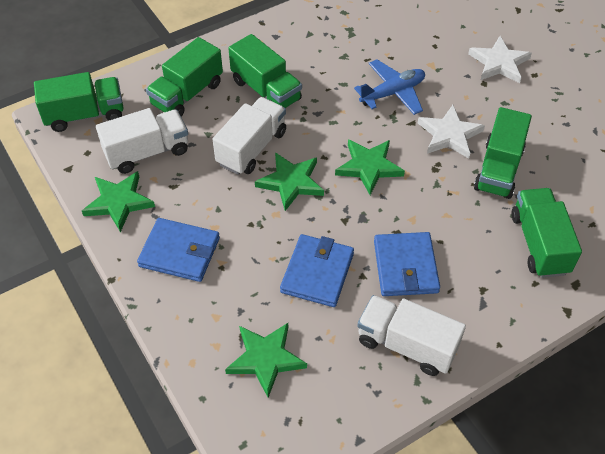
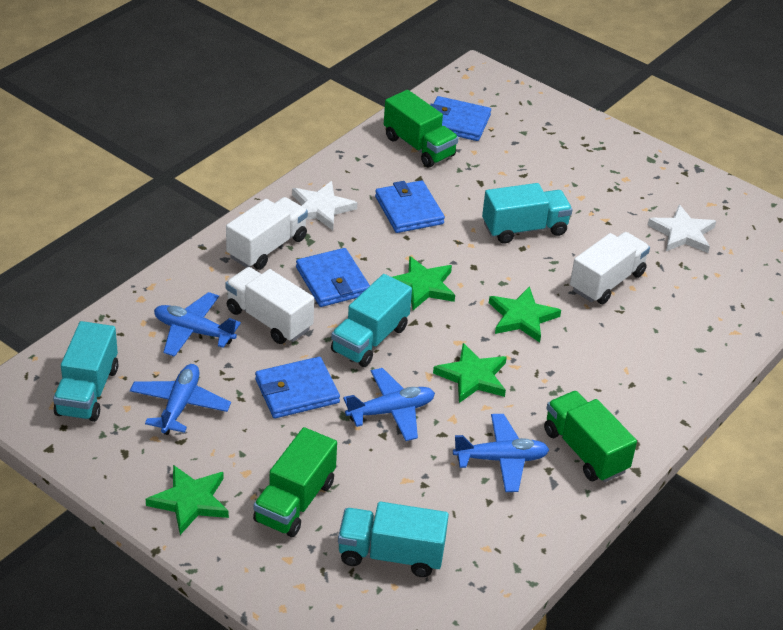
blue plane: 1 -> 4
blue wallet: 3 -> 4
green truck: 5 -> 3
turquoise truck: 0 -> 4

